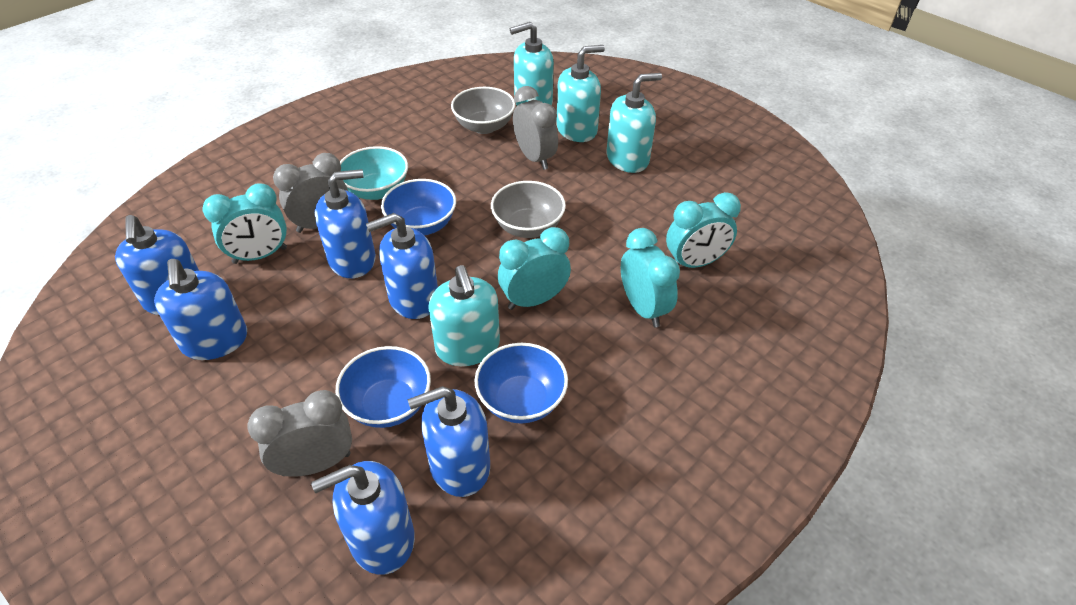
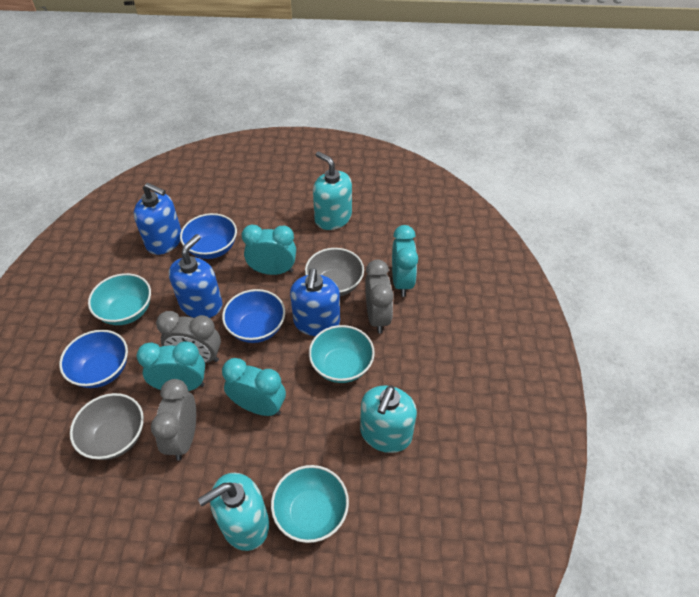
blue soap dispenser: 6 -> 3
turquoise bowl: 1 -> 3
turquoise soap dispenser: 4 -> 3

